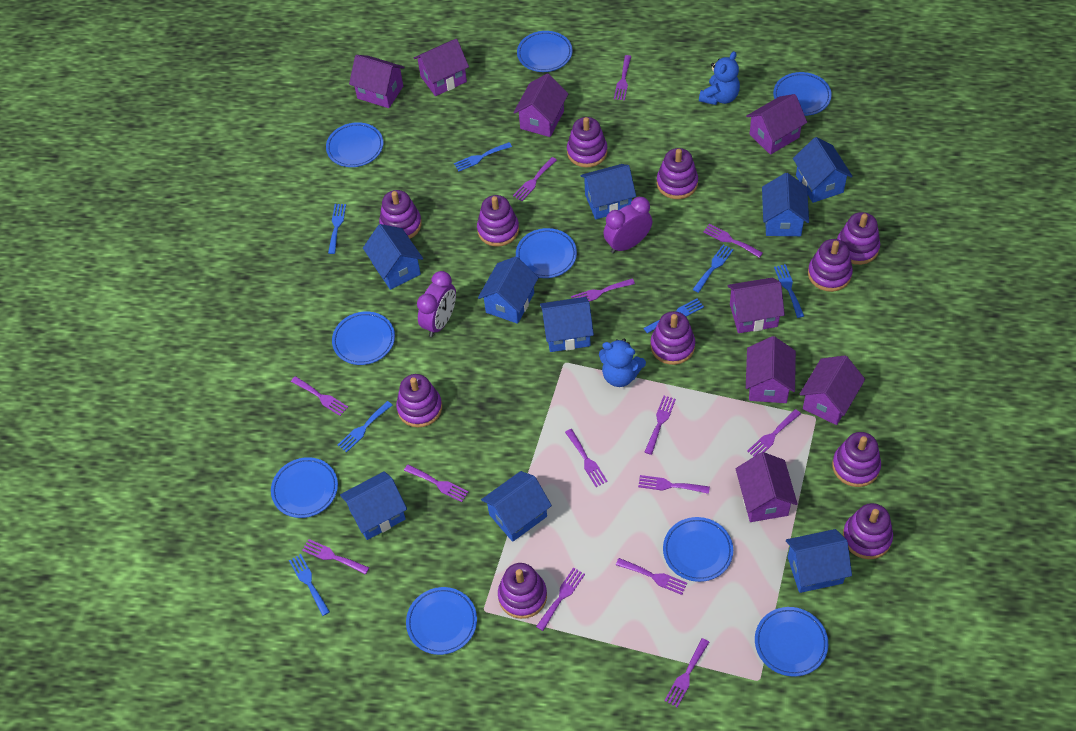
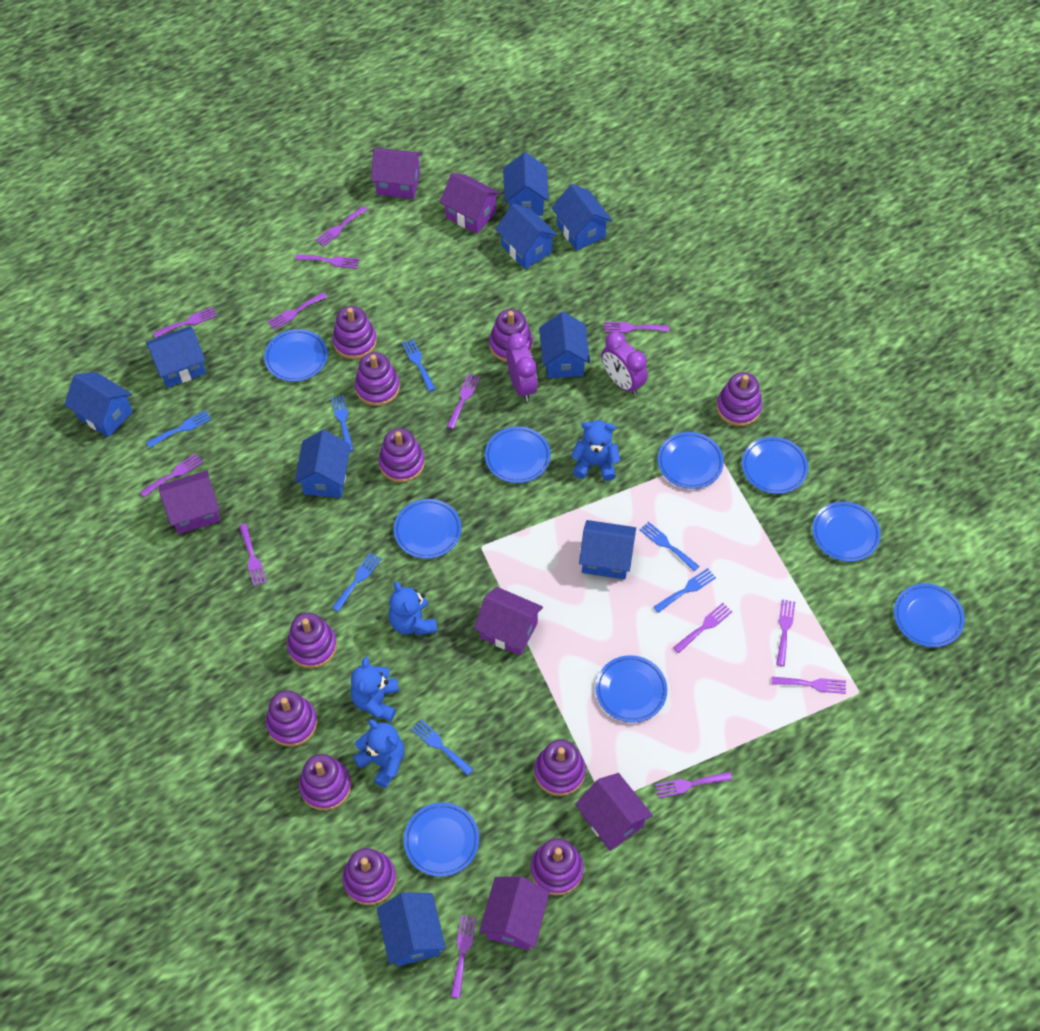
blue teddy bear: 2 -> 4
purple fork: 14 -> 13
purple house: 8 -> 6

